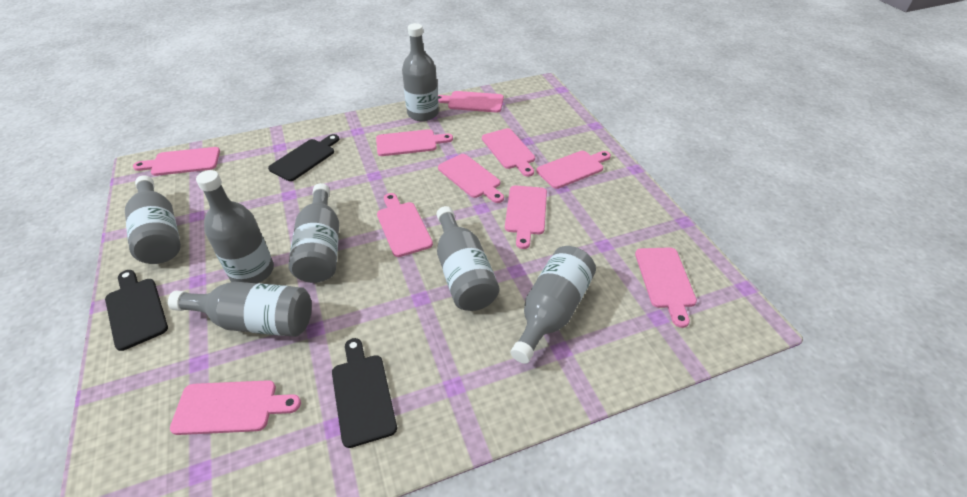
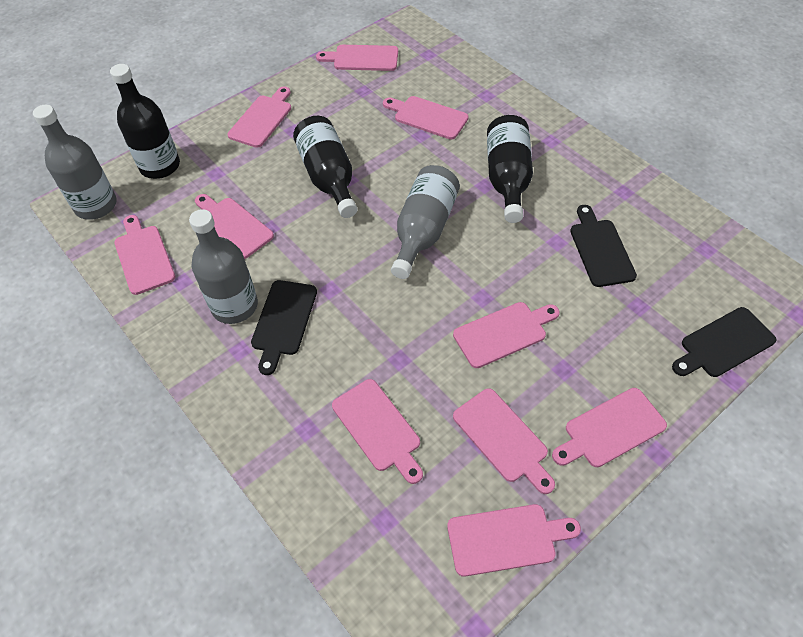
black bottle: 0 -> 3
grey bottle: 7 -> 3

